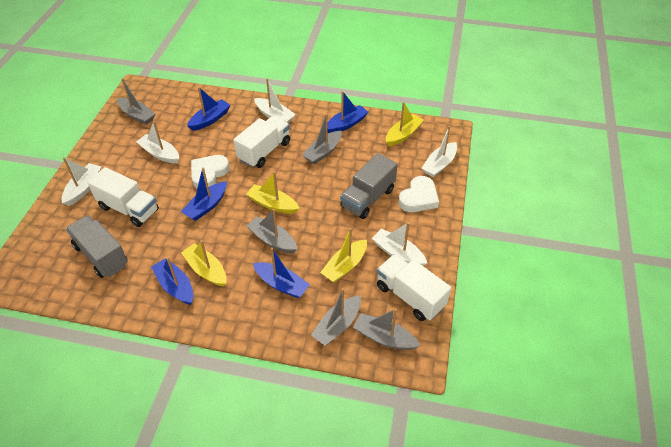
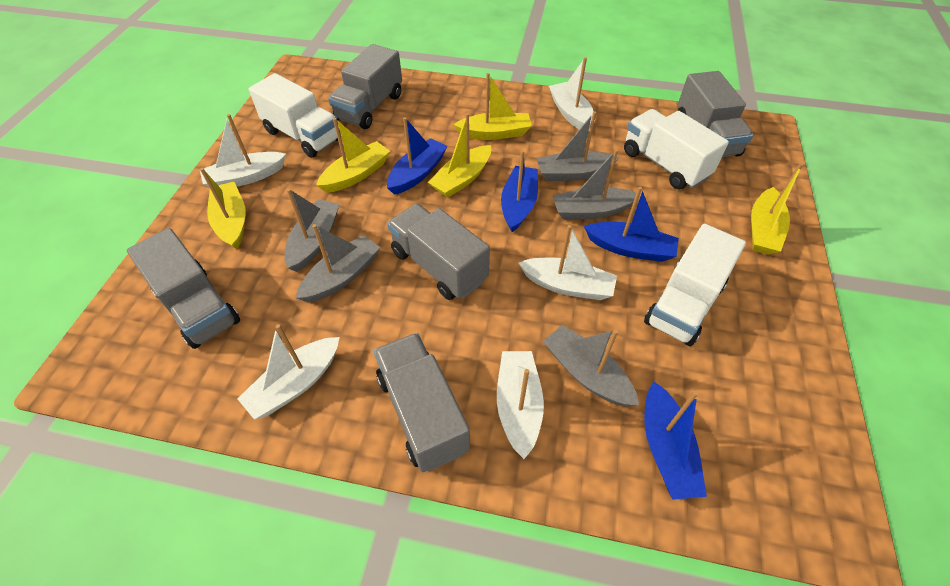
blue boat: 5 -> 4
grey truck: 2 -> 5
white heart: 2 -> 0
yellow boat: 4 -> 5

